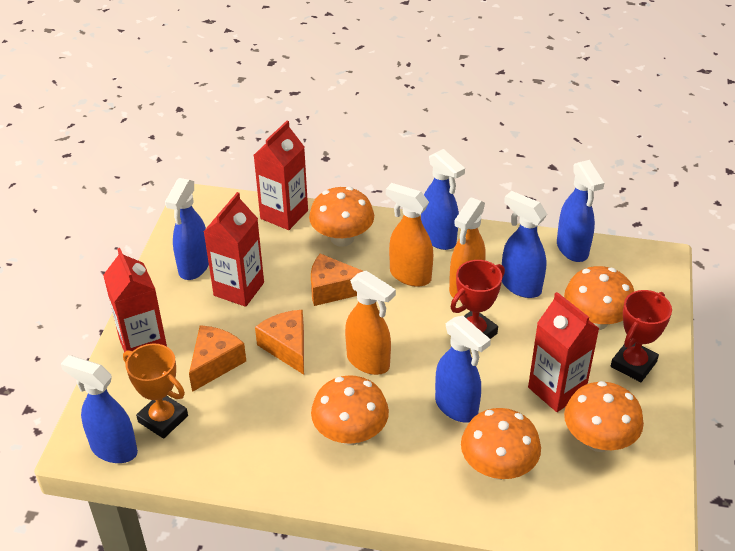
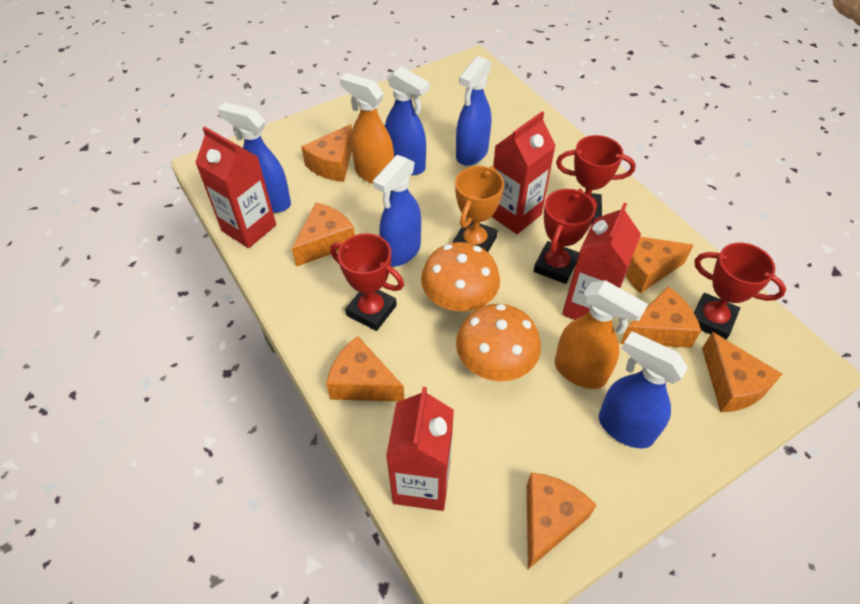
blue spray bottle: 6 -> 5
orange cheese: 3 -> 7
orange mushroom: 5 -> 2
orange spray bottle: 3 -> 2
red trophy: 2 -> 4

